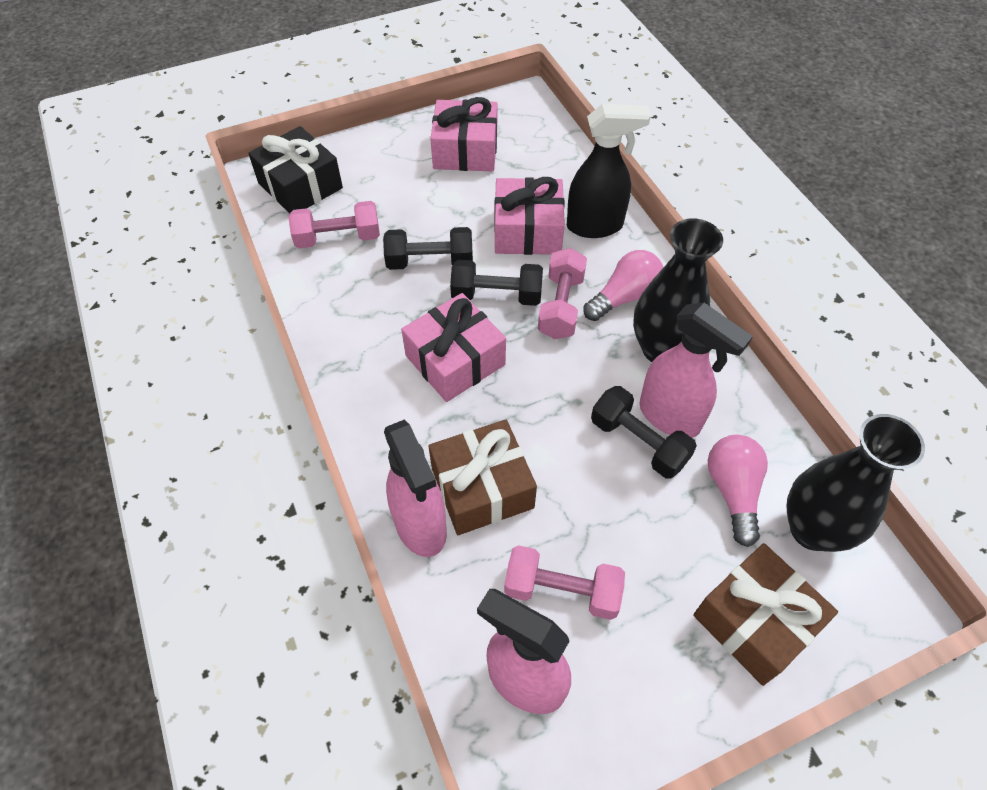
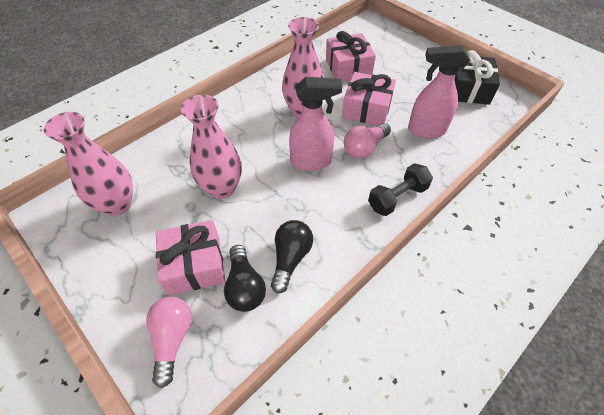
black dumbbell: 3 -> 1
black light bulb: 0 -> 2
black spray bottle: 1 -> 0
black vase: 2 -> 0
brown gift: 2 -> 0
pink dumbbell: 3 -> 0
pink spray bottle: 3 -> 2
pink vase: 0 -> 3

